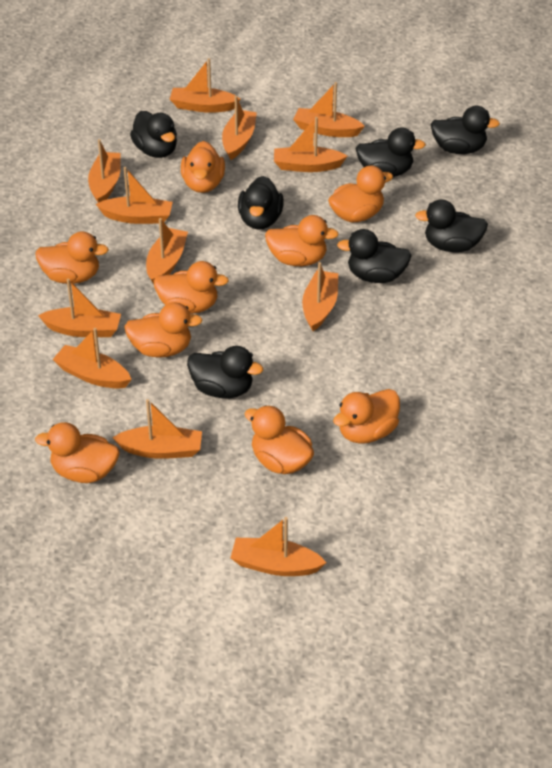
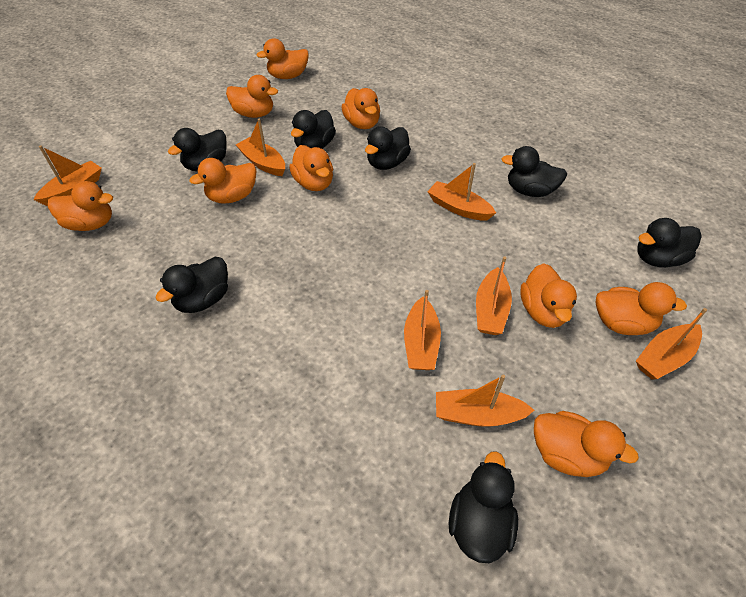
orange boat: 12 -> 7

